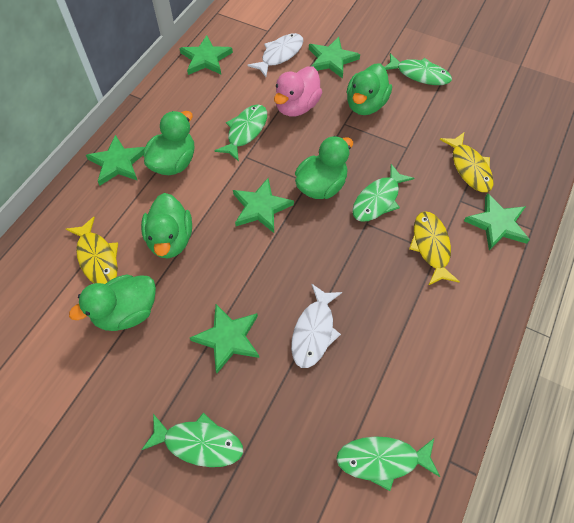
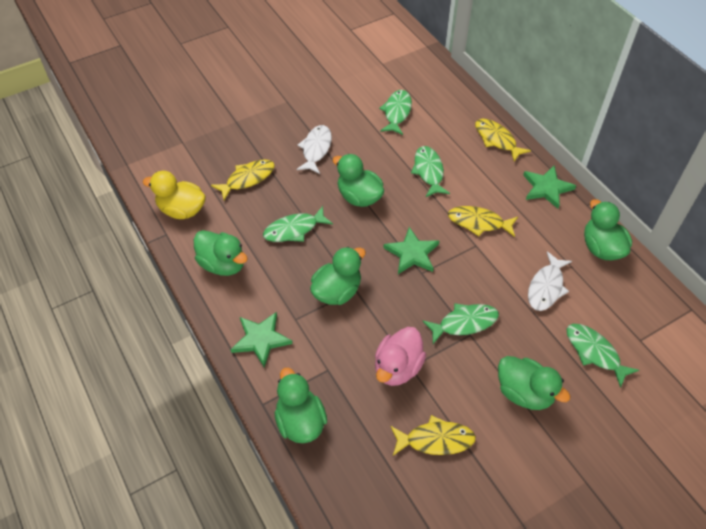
green duck: 5 -> 6
green star: 6 -> 3
yellow duck: 0 -> 1
yellow fish: 3 -> 4

